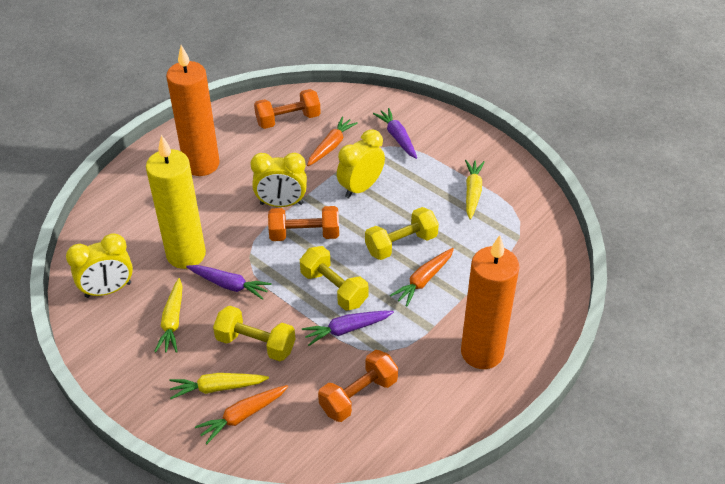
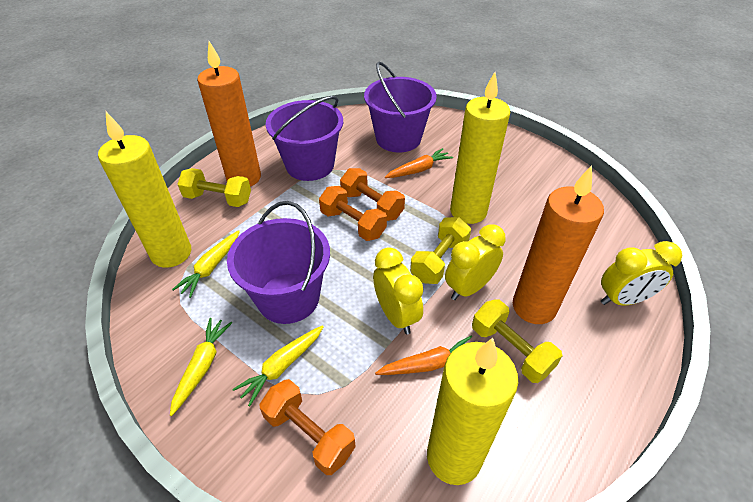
orange carrot: 3 -> 2
purple bucket: 0 -> 3
purple carrot: 3 -> 0
yellow candle: 1 -> 3

